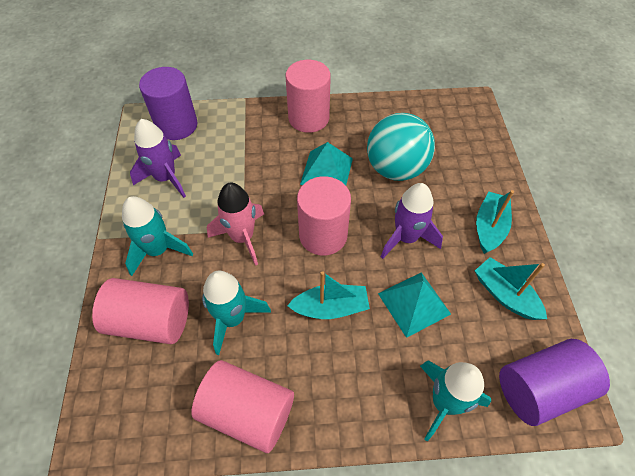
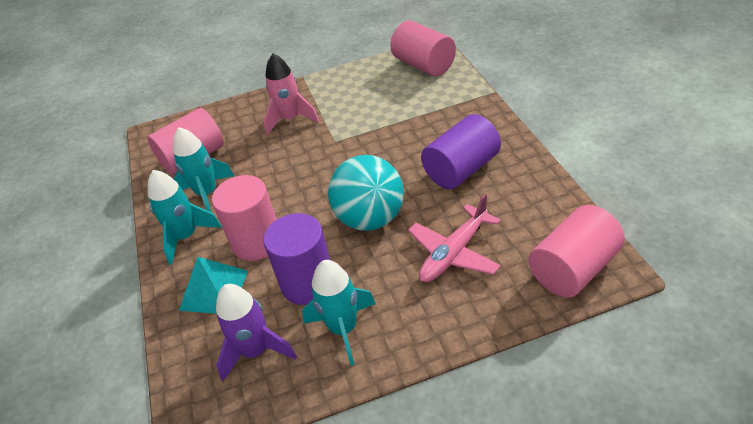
pink plane: 0 -> 1
purple rocket: 2 -> 1
turquoise boat: 3 -> 0
turquoise pyramid: 2 -> 1

